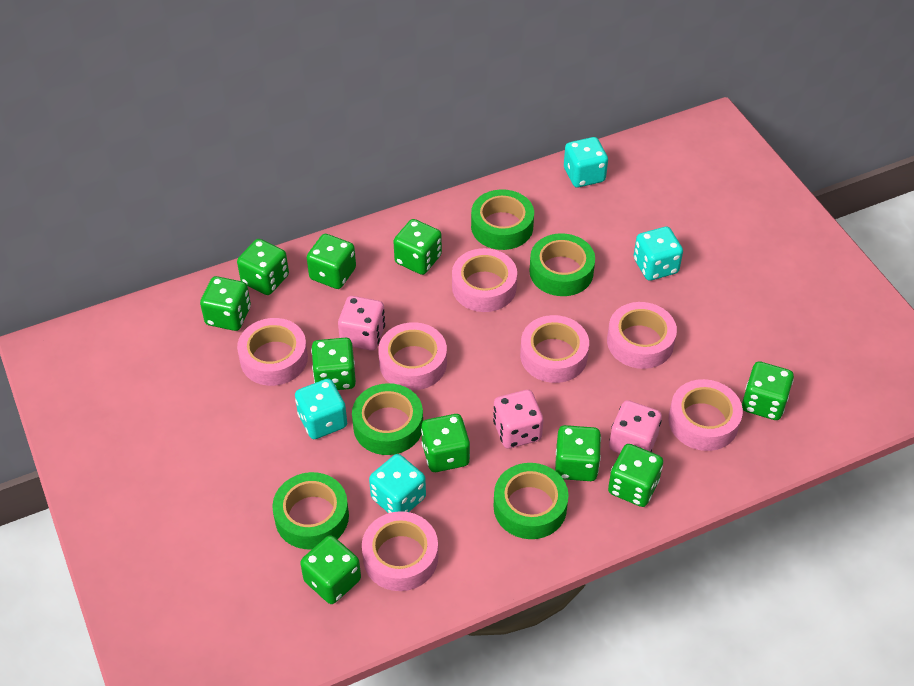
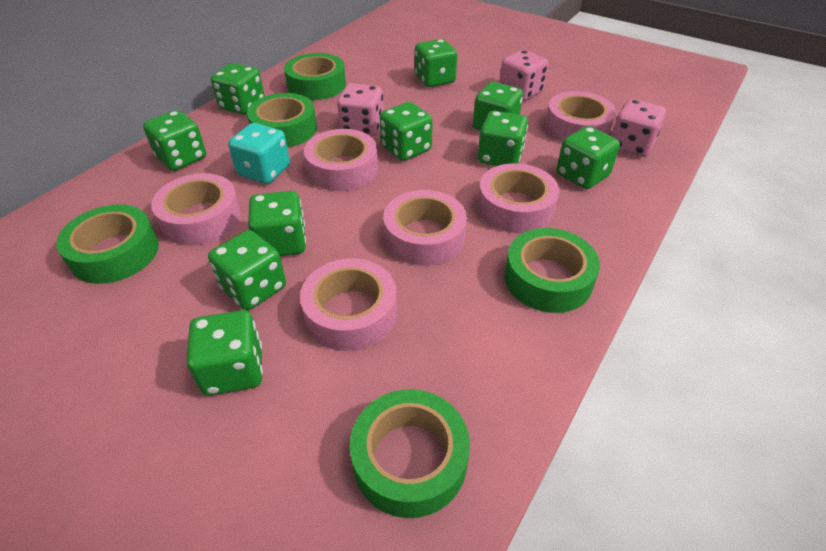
pink tape: 7 -> 6
turquoise dice: 4 -> 1

